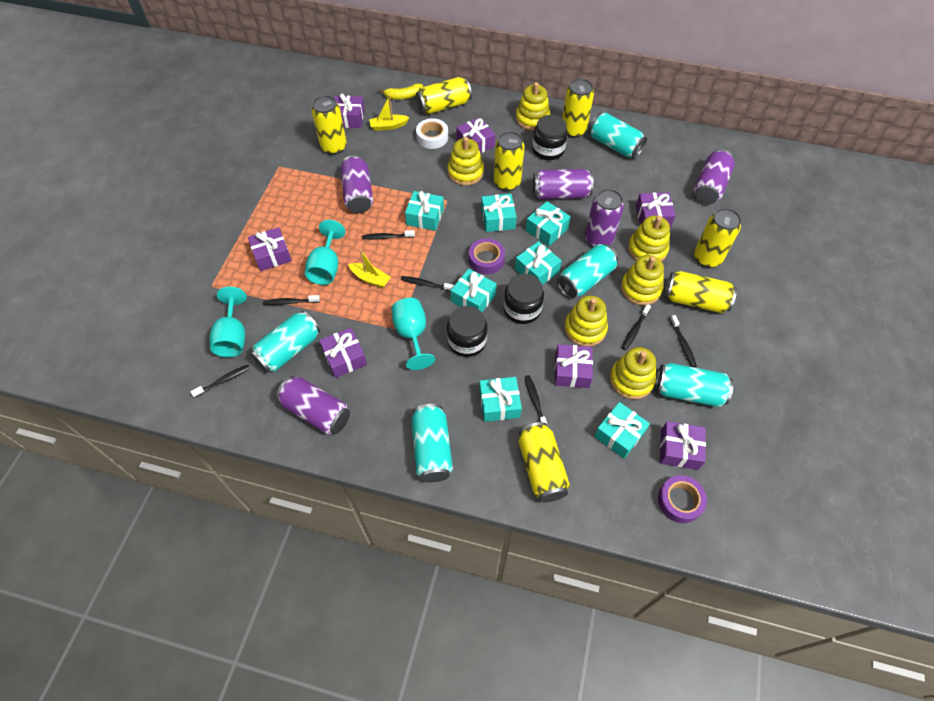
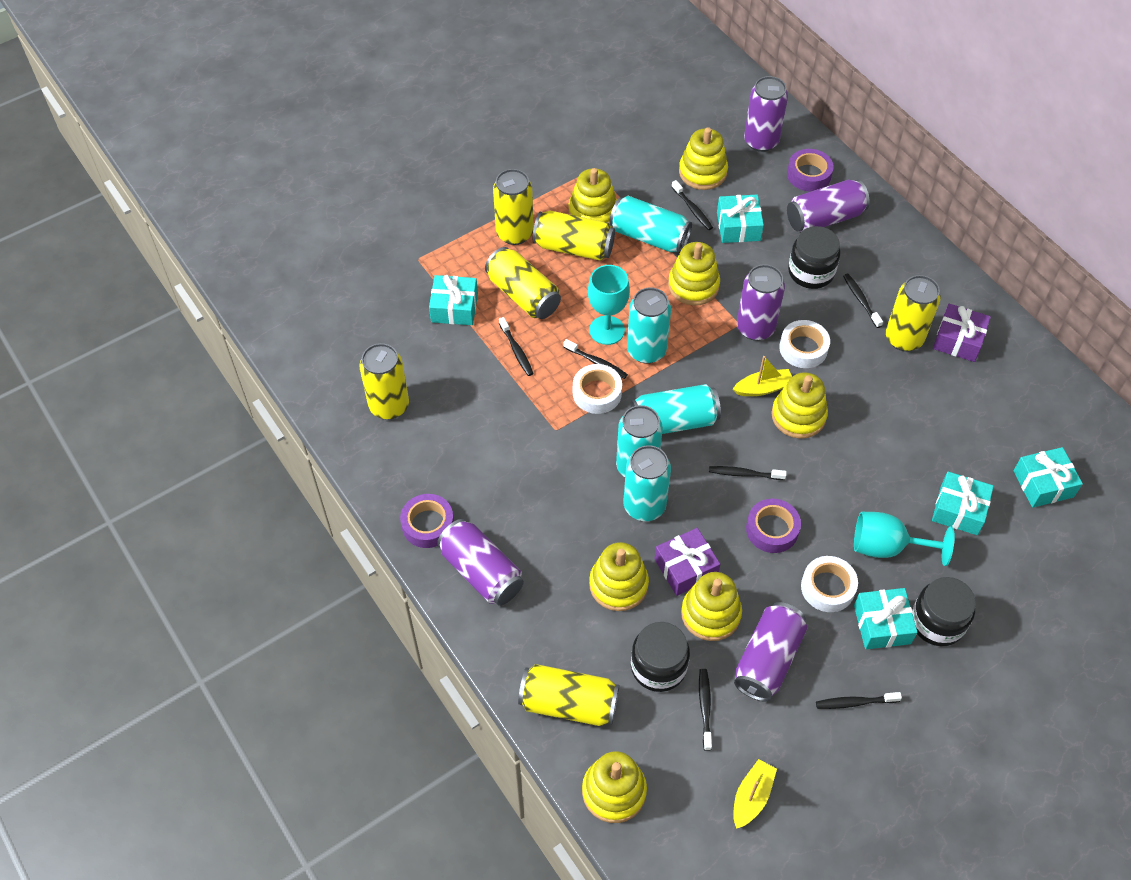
purple gift: 7 -> 2
purple tape: 2 -> 3
turquoise gift: 7 -> 5
turquoise goblet: 3 -> 2
white tape: 1 -> 3
yellow banana: 1 -> 0
yellow can: 7 -> 6
yellow stacking toy: 6 -> 7

